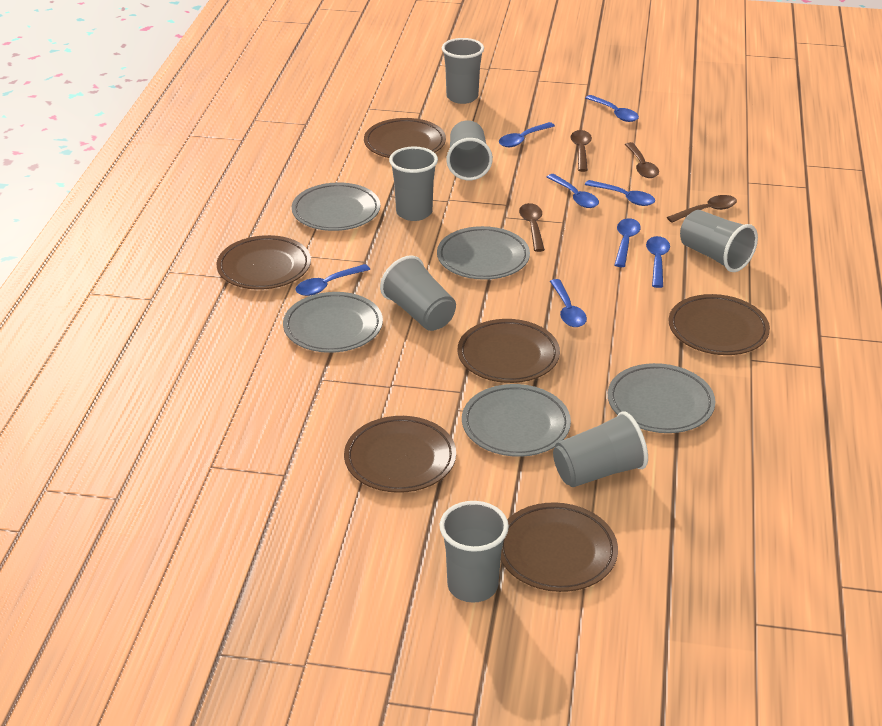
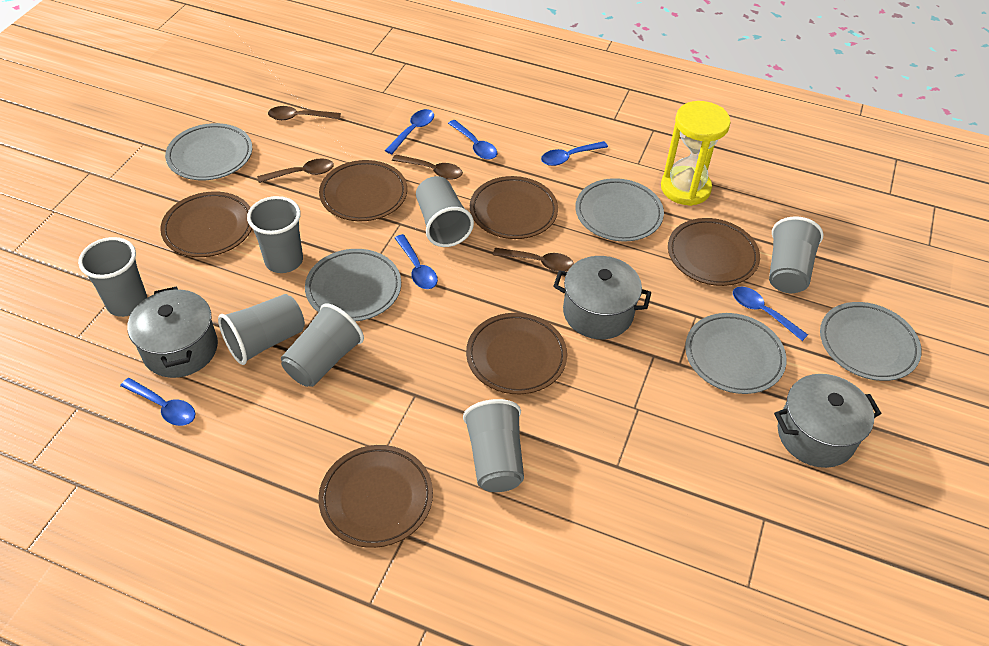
blue spoon: 8 -> 6
grey pot: 0 -> 3
yellow hourglass: 0 -> 1

